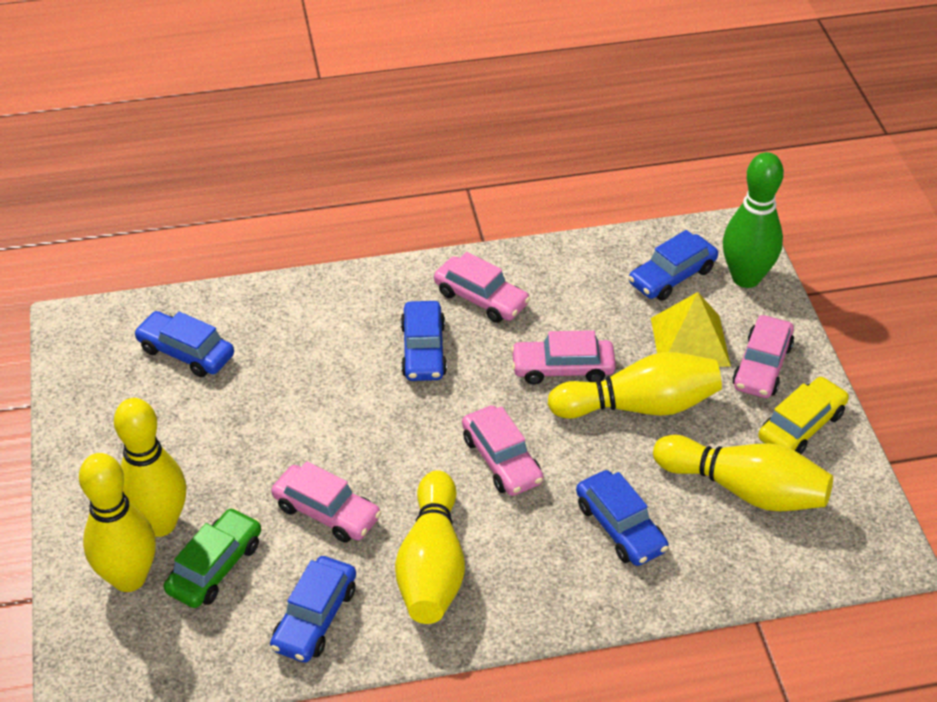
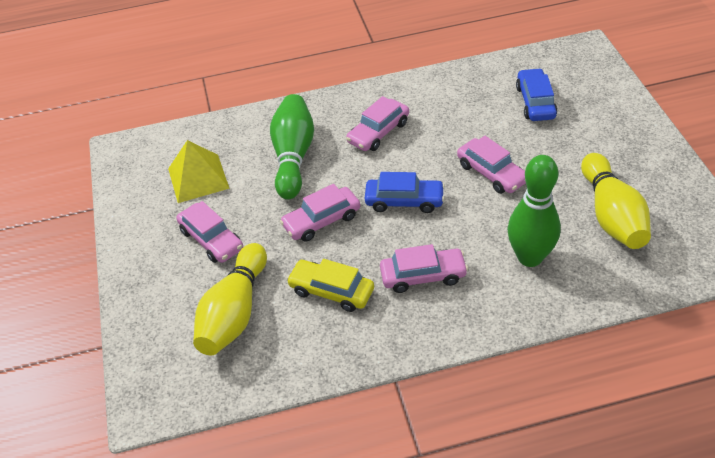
blue car: 5 -> 2
green bowling pin: 1 -> 2
green car: 1 -> 0
yellow bowling pin: 5 -> 2

